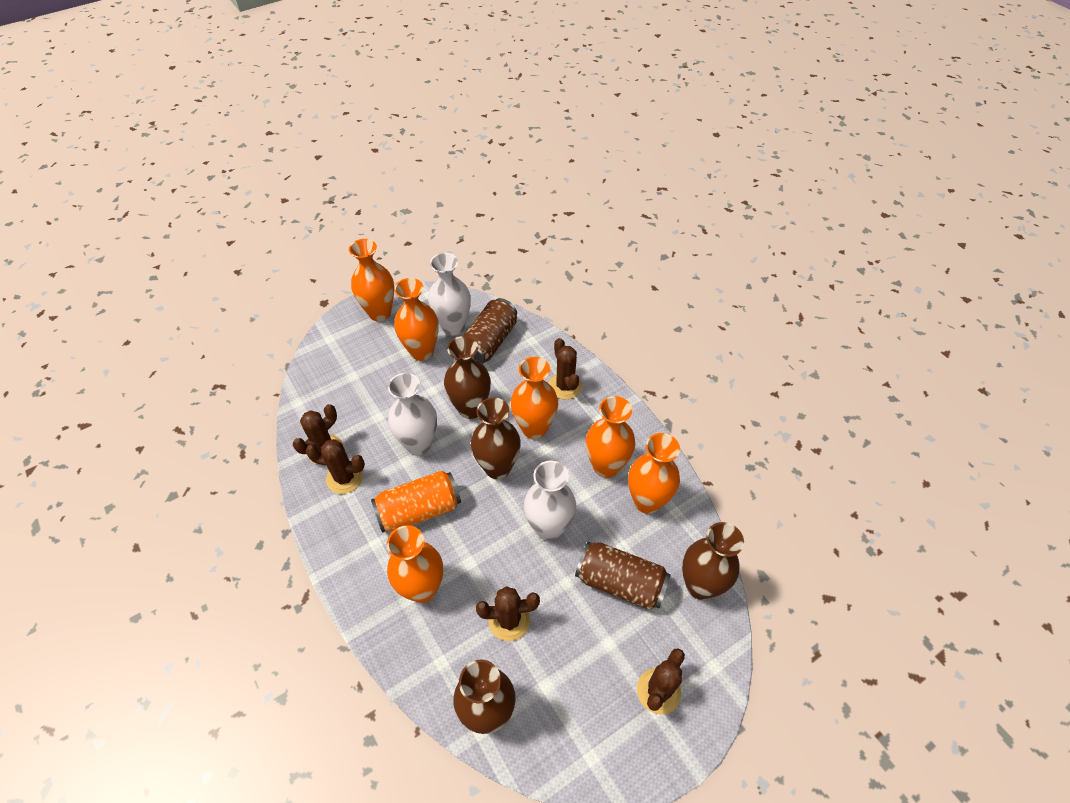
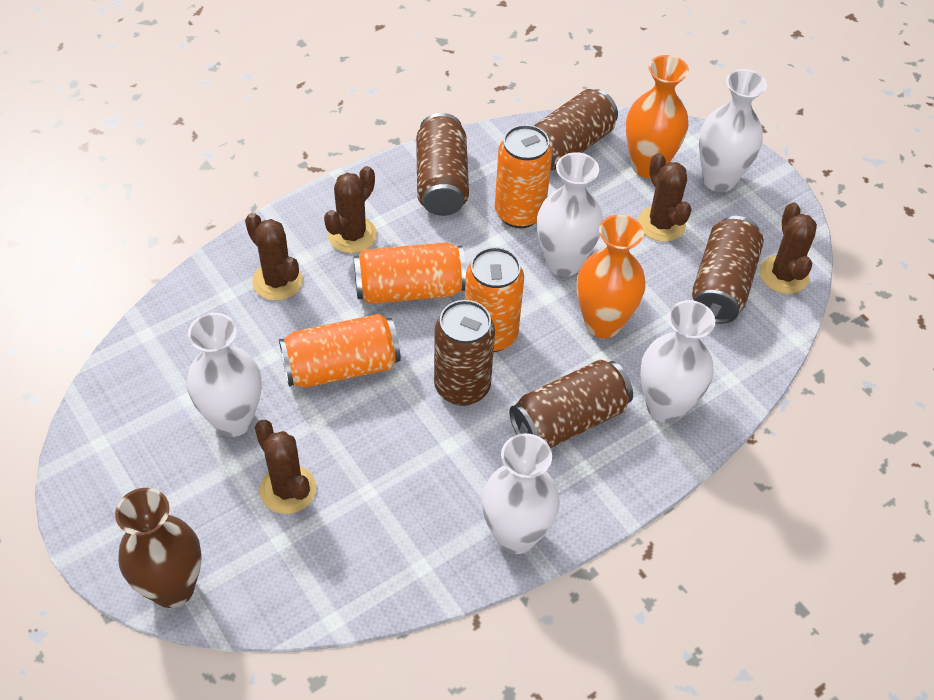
brown can: 2 -> 5
brown vase: 4 -> 1
orange can: 1 -> 4
orange vase: 6 -> 2
white vase: 3 -> 5

